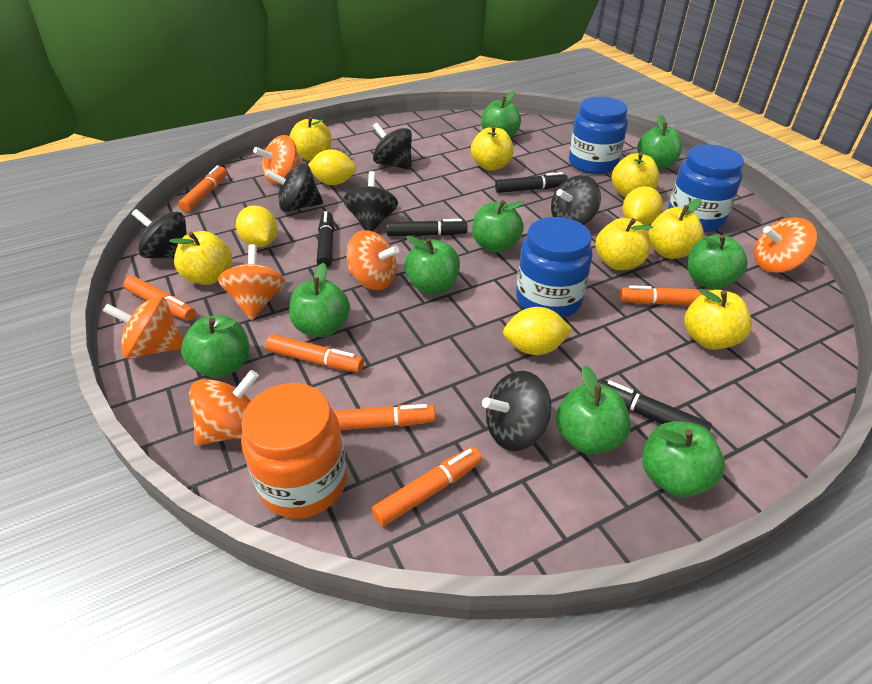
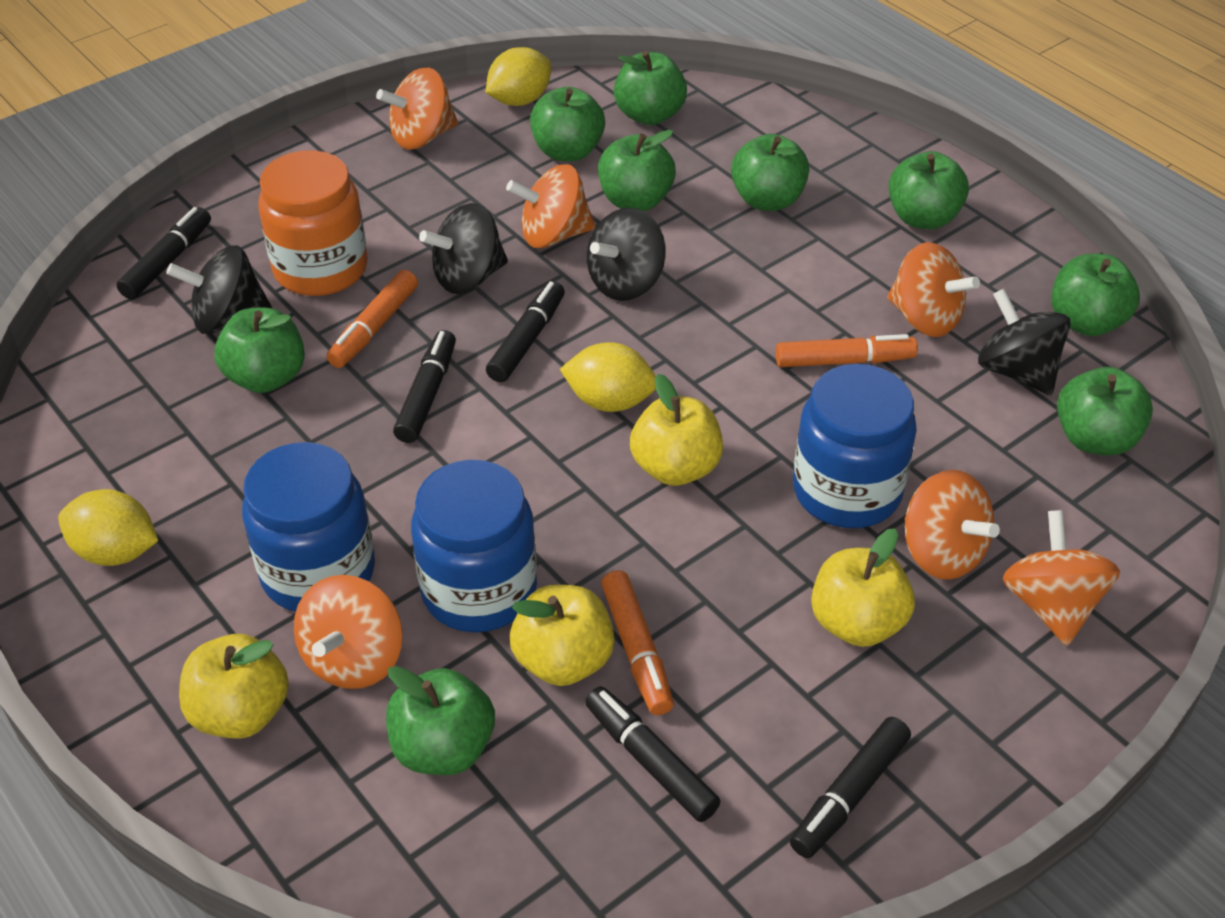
black marker: 4 -> 5
black spinning top: 6 -> 4
orange marker: 6 -> 3
yellow apple: 7 -> 4
yellow lemon: 4 -> 3

